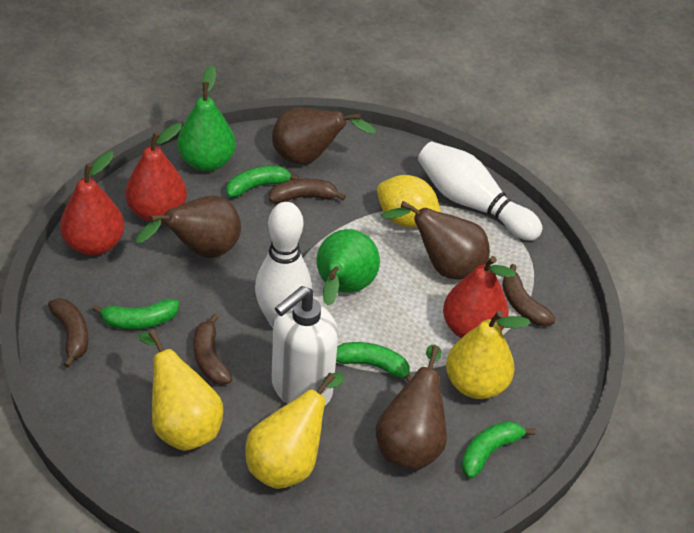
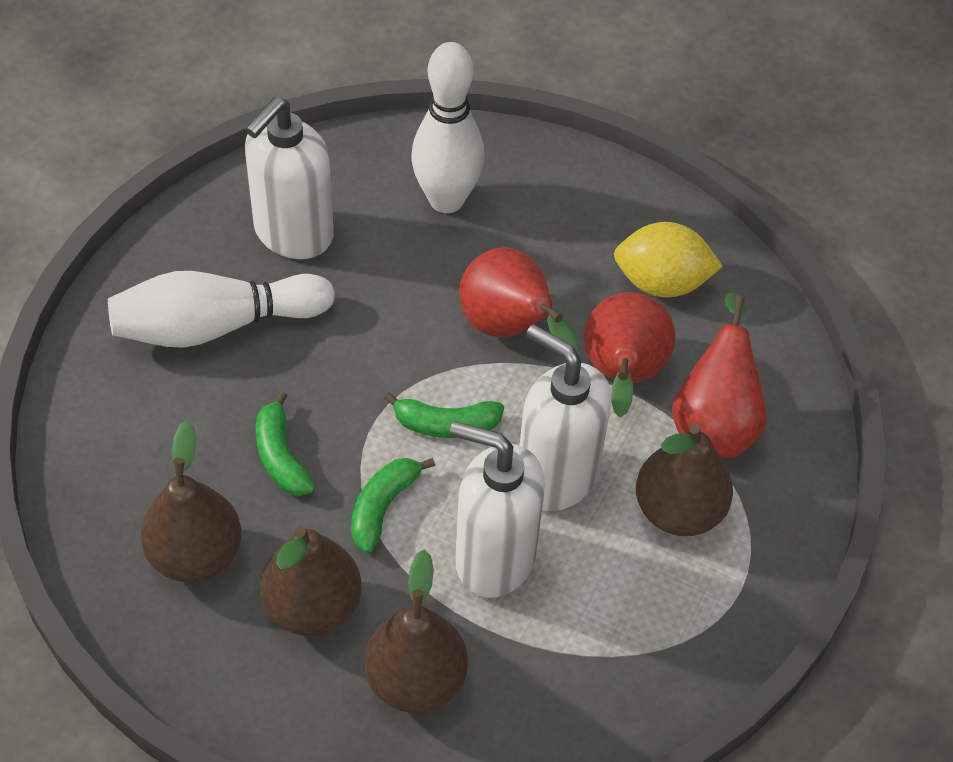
brown banana: 4 -> 0
green banana: 4 -> 3
green pear: 2 -> 0
white soap dispenser: 1 -> 3
yellow pear: 3 -> 0

